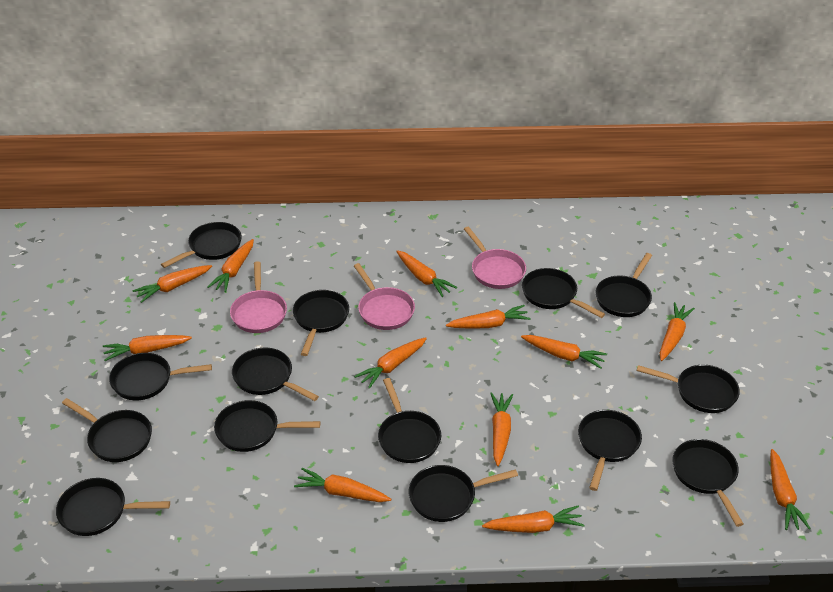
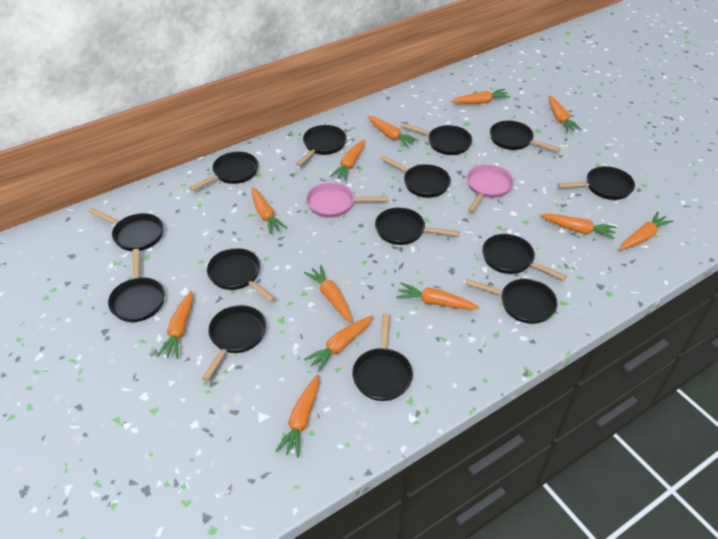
pink pan: 3 -> 2

